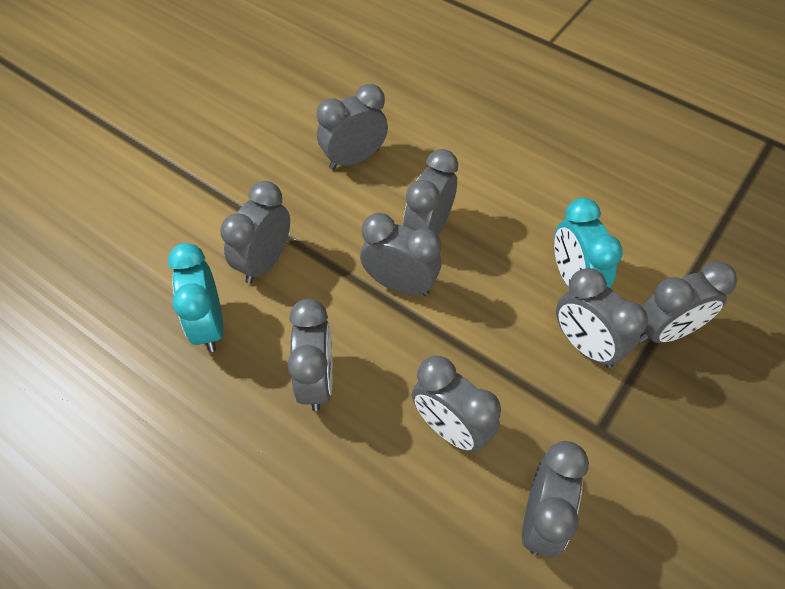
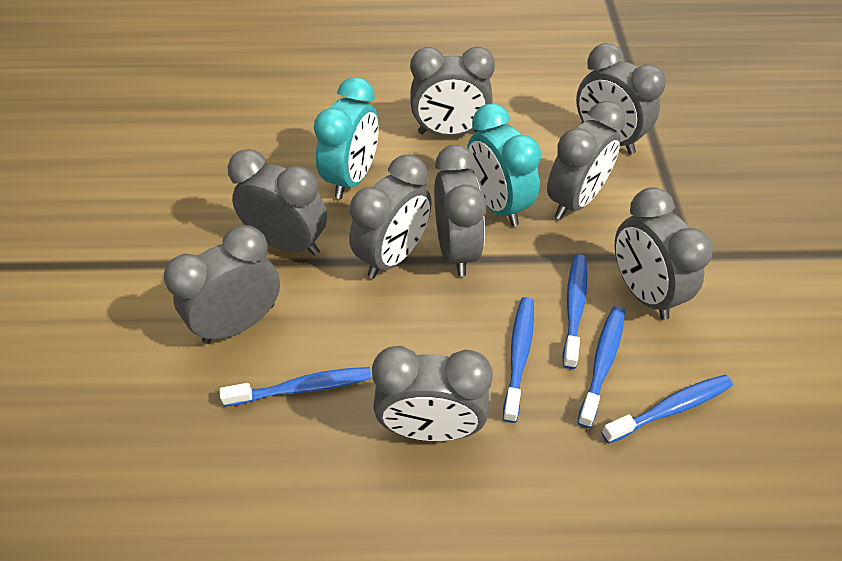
blue toothbrush: 0 -> 5

